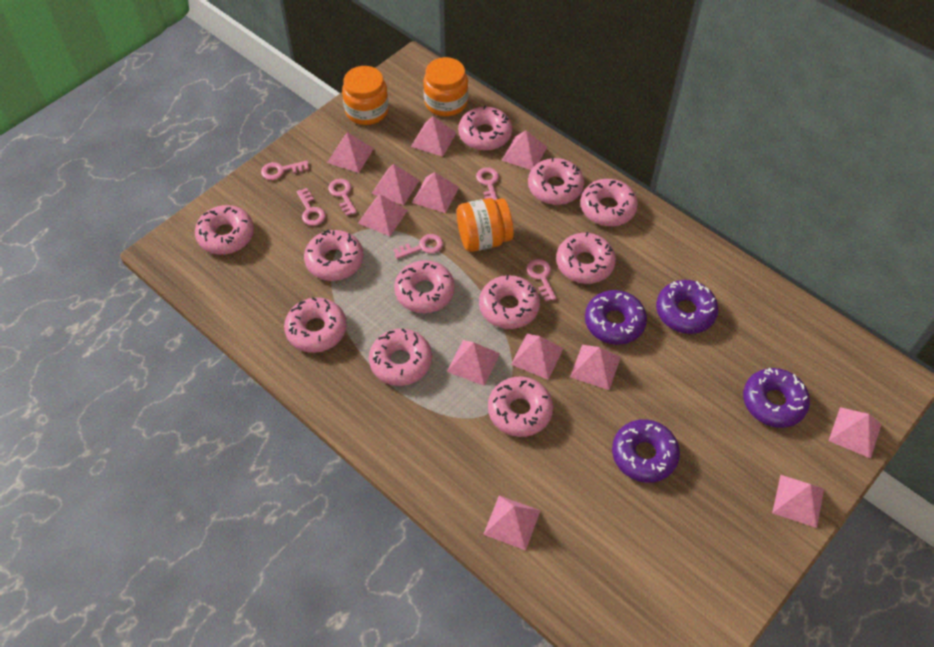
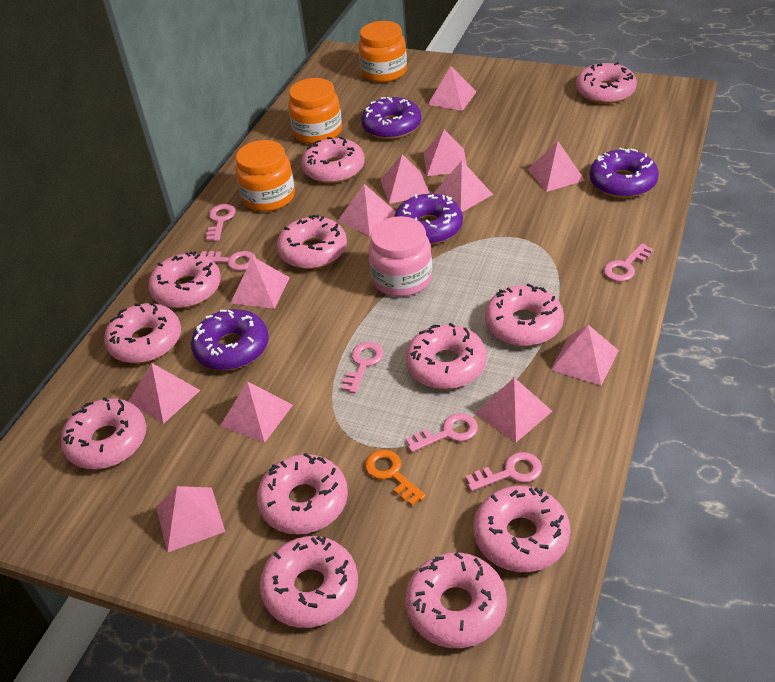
orange key: 0 -> 1
pink donut: 11 -> 12
pink jar: 0 -> 1

